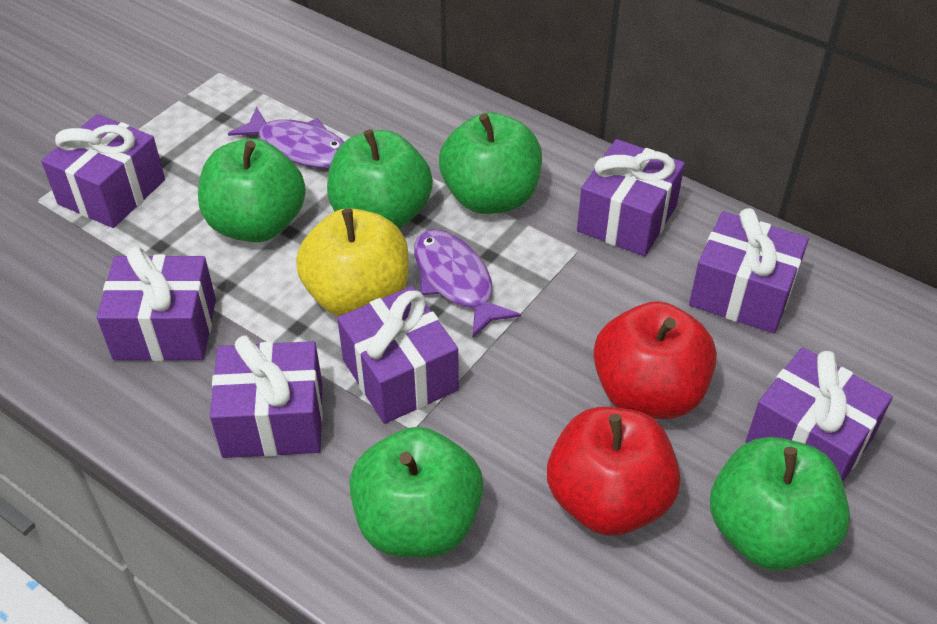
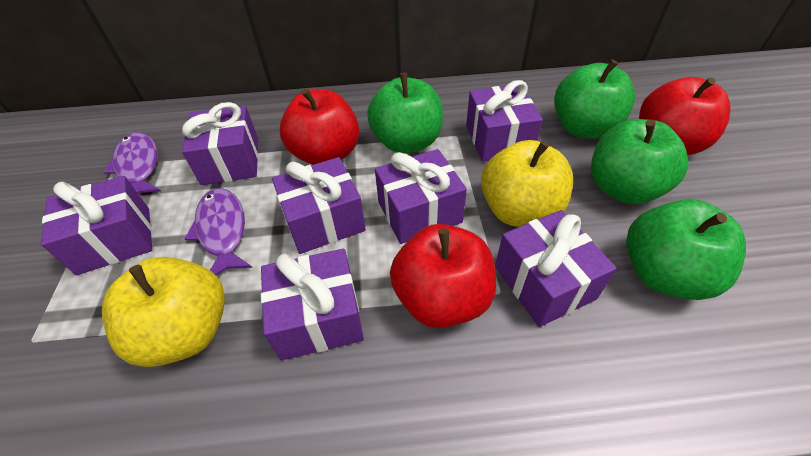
green apple: 5 -> 4
red apple: 2 -> 3
yellow apple: 1 -> 2

